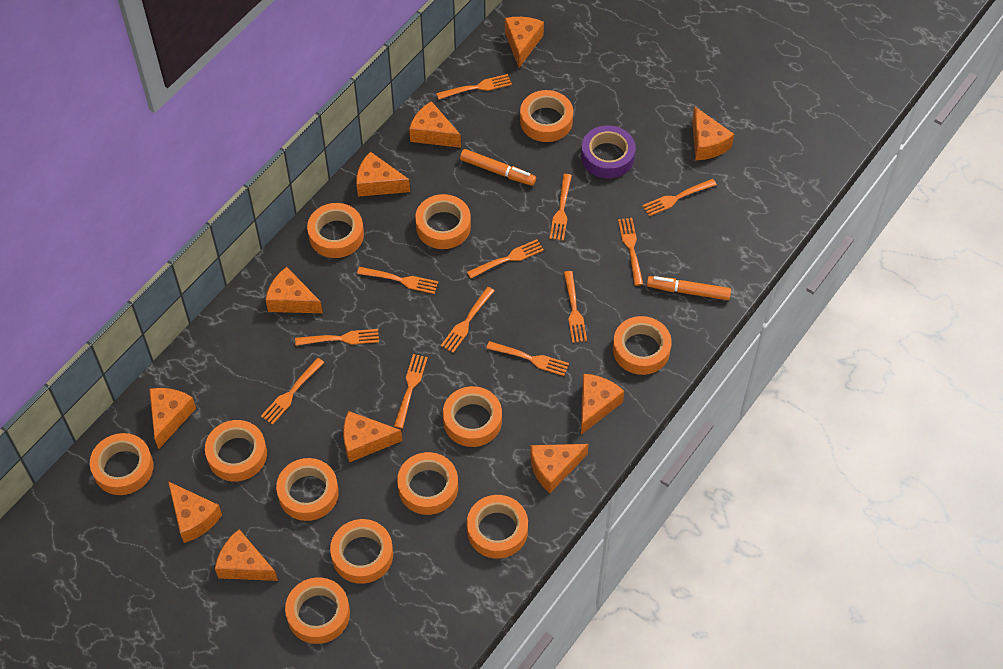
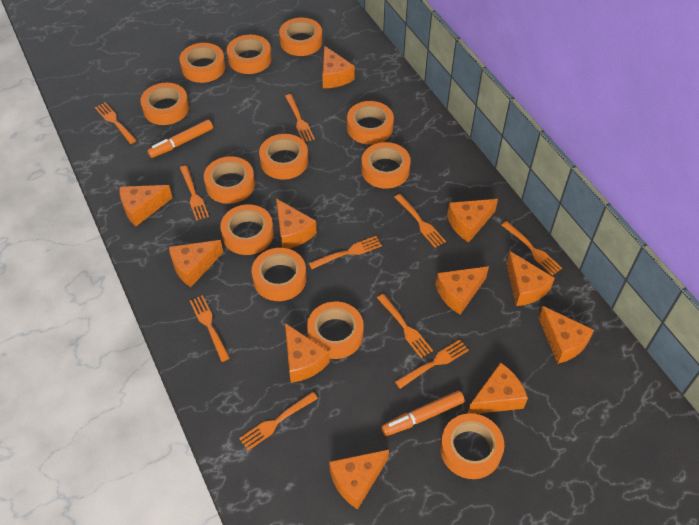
orange fork: 12 -> 10
purple tape: 1 -> 0

